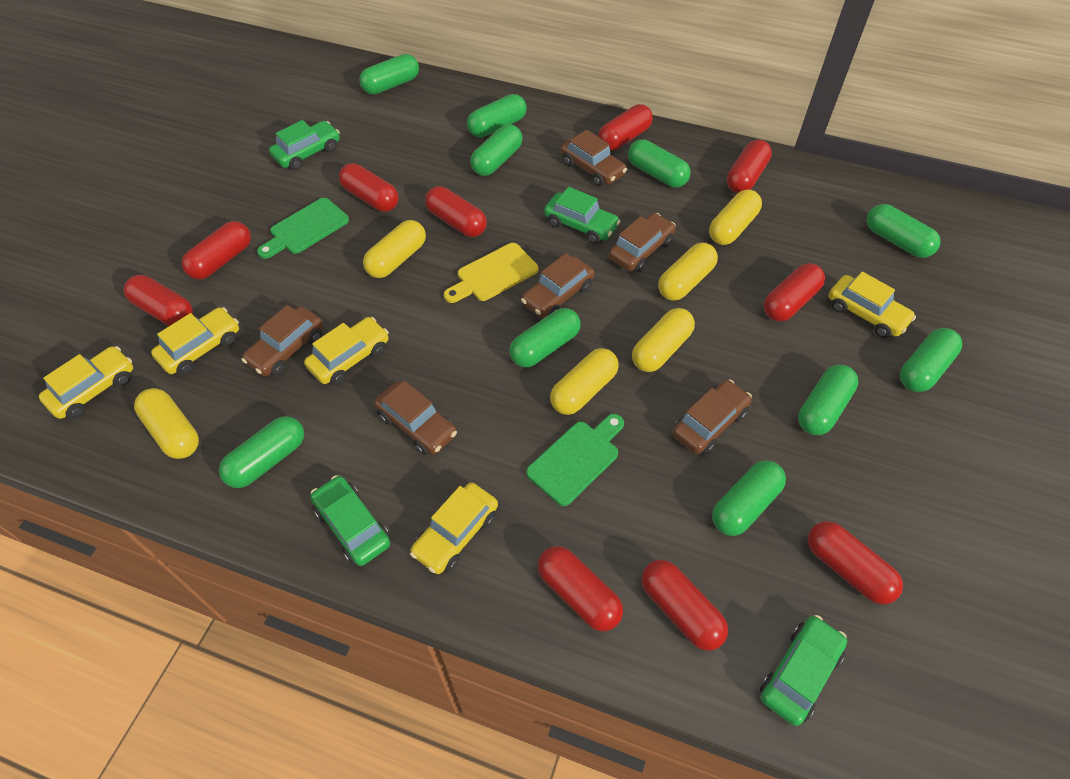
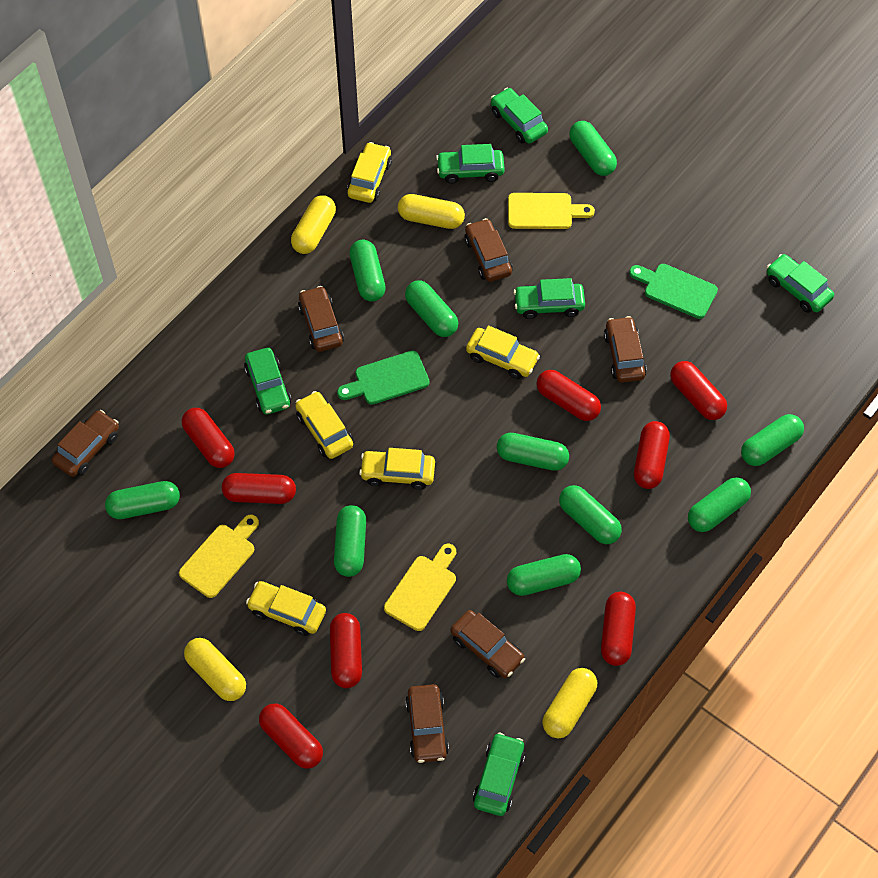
green car: 4 -> 6
red capsule: 10 -> 8
yellow capsule: 6 -> 4
yellow cutting board: 1 -> 3

